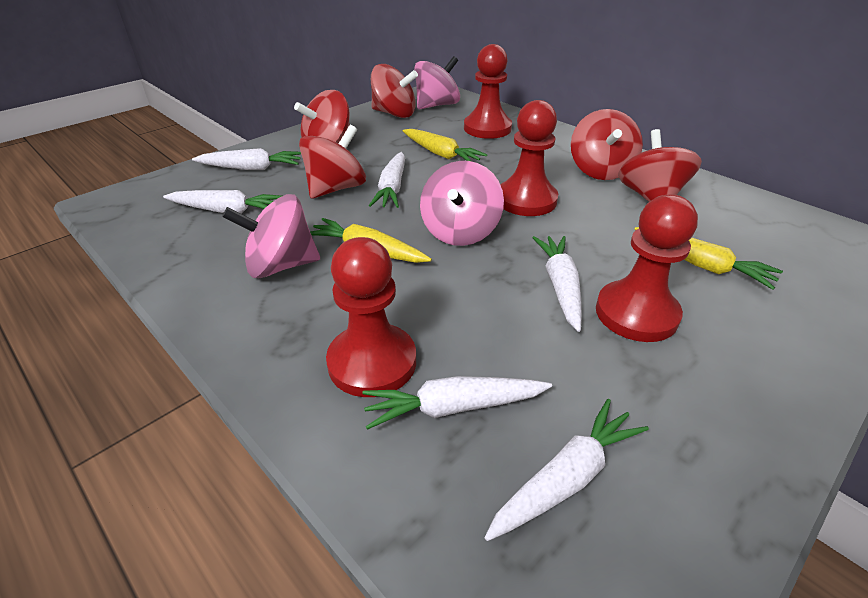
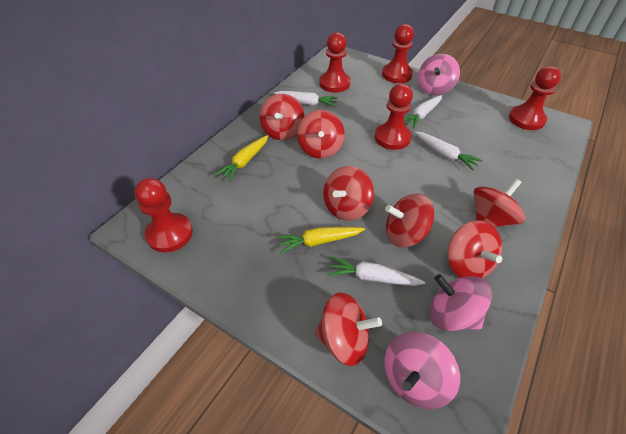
red pawn: 4 -> 5
red spinning top: 5 -> 7
white carrot: 6 -> 4
yellow carrot: 3 -> 2

